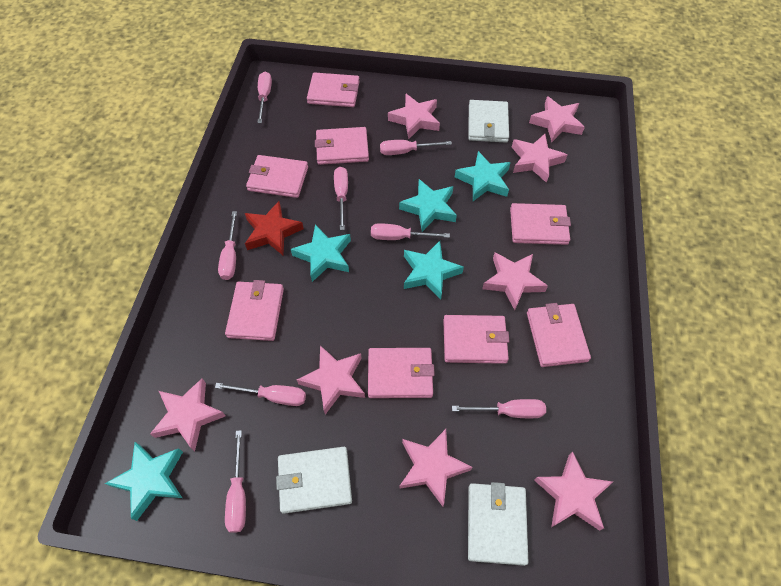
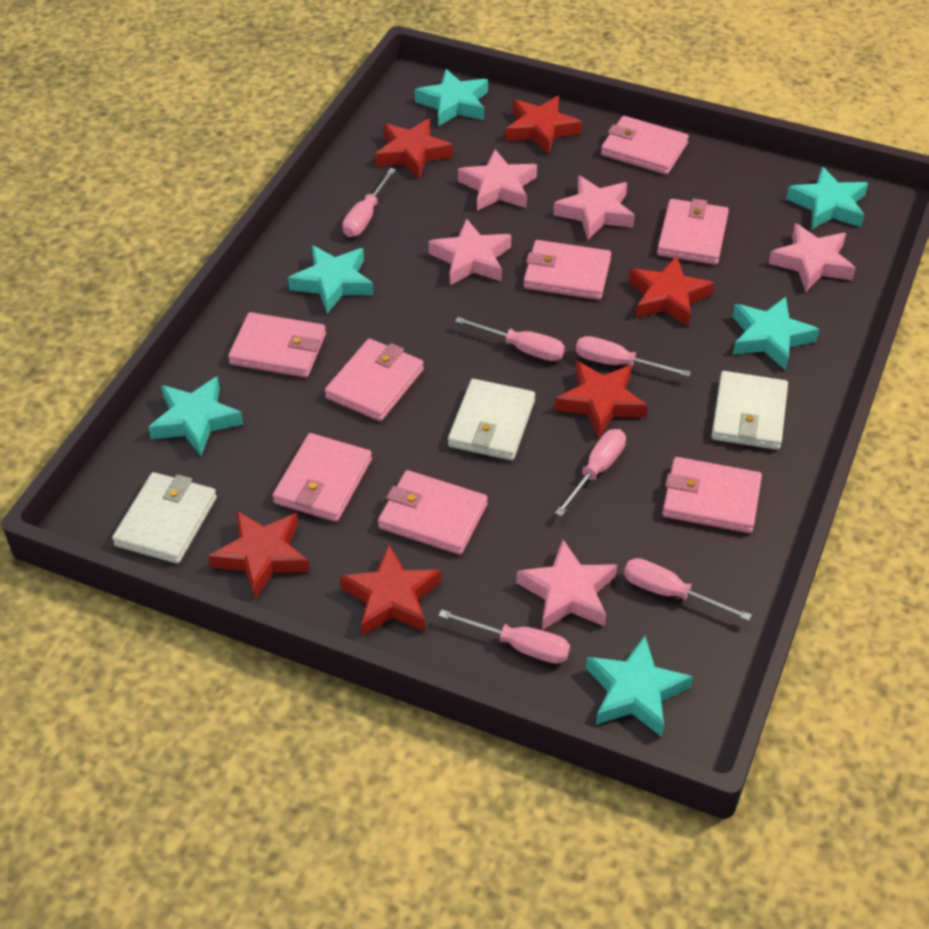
pink screwdriver: 8 -> 6
pink star: 8 -> 5
red star: 1 -> 6
turquoise star: 5 -> 6

